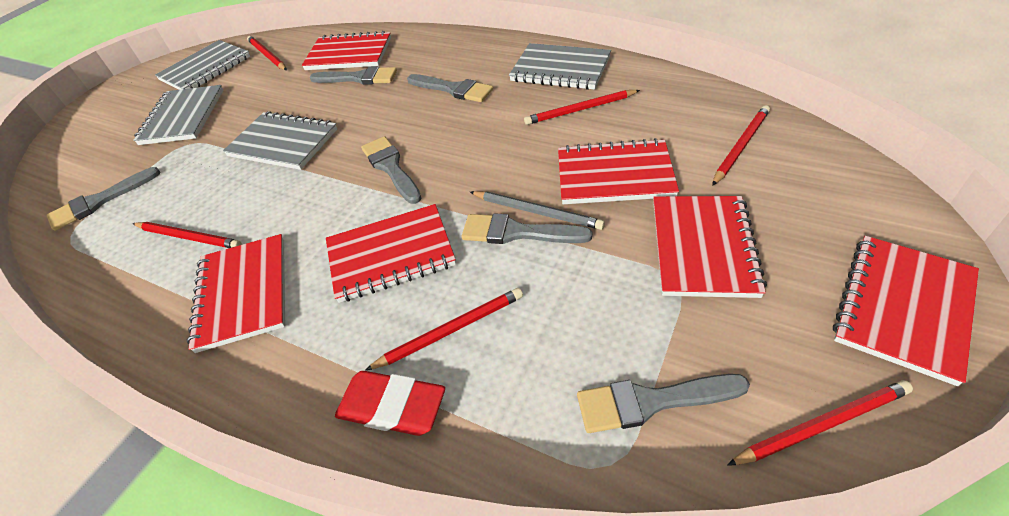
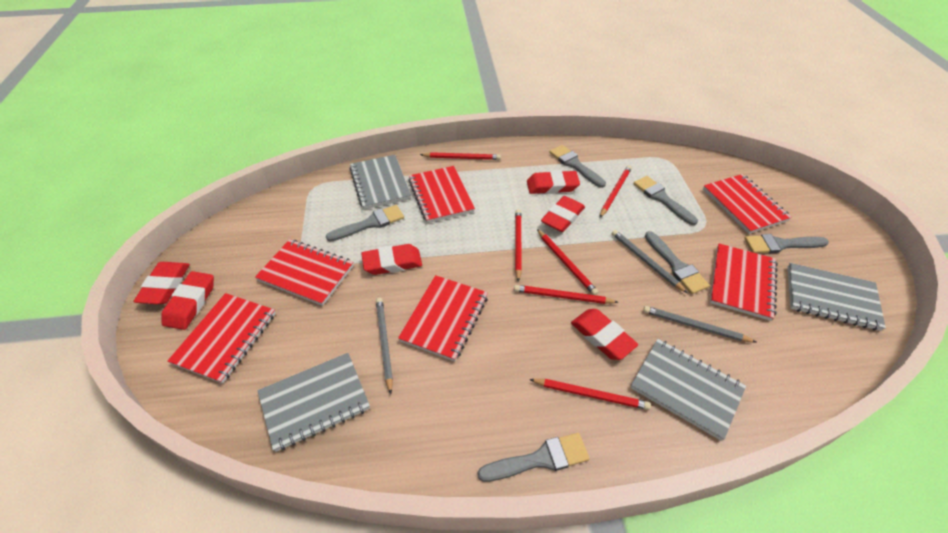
grey pencil: 1 -> 3
red eraser: 1 -> 6

